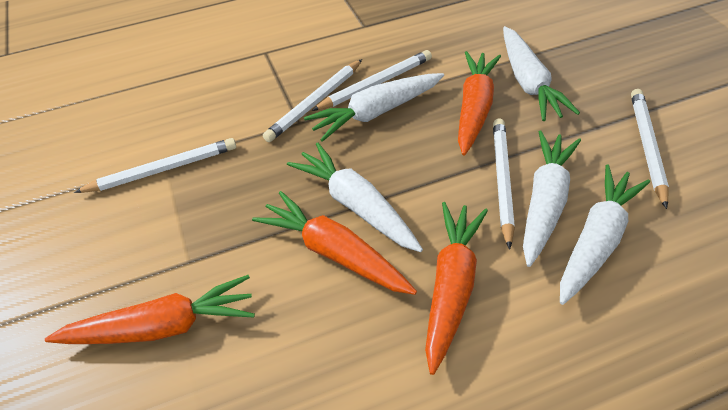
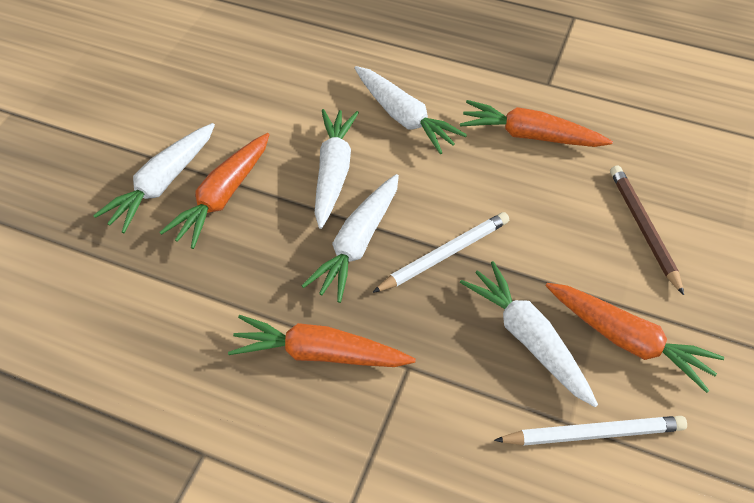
brown pencil: 0 -> 1
white pencil: 5 -> 2

